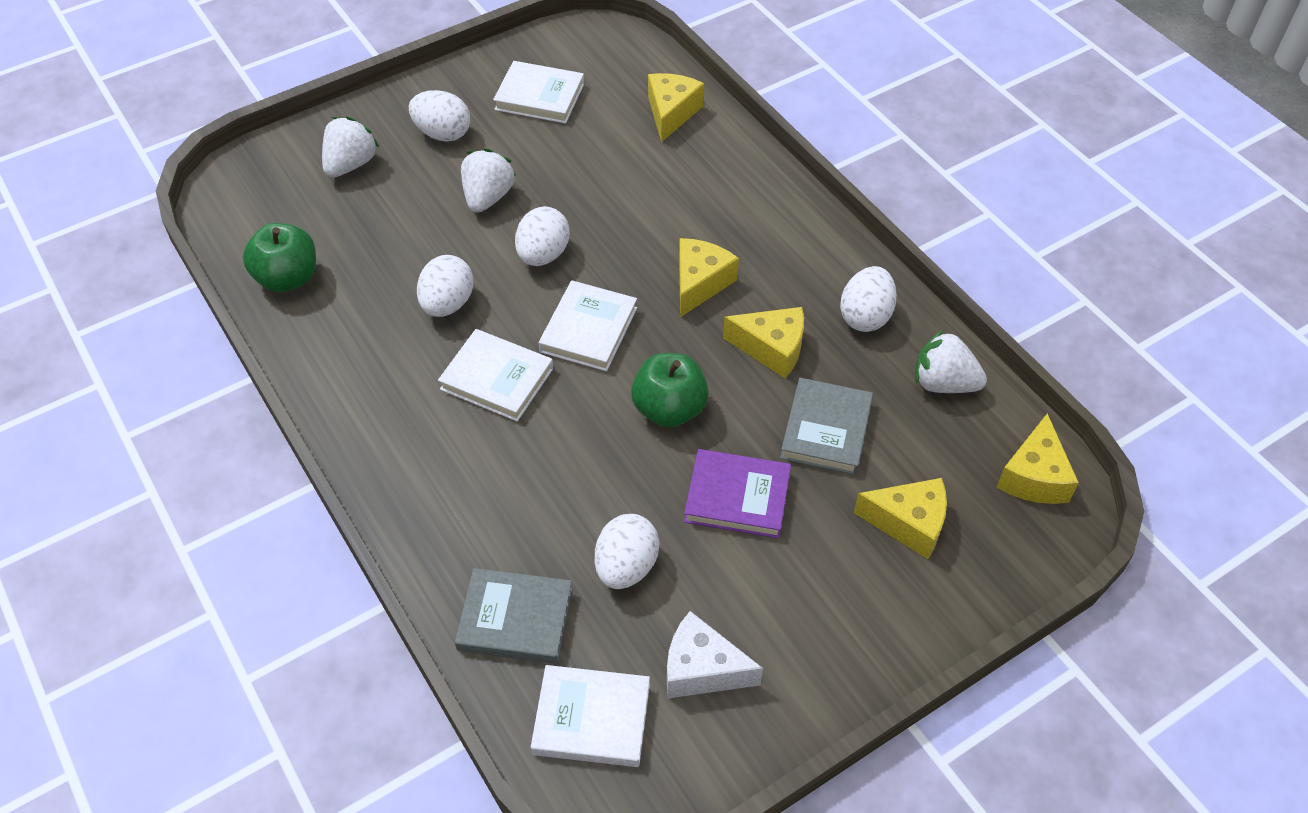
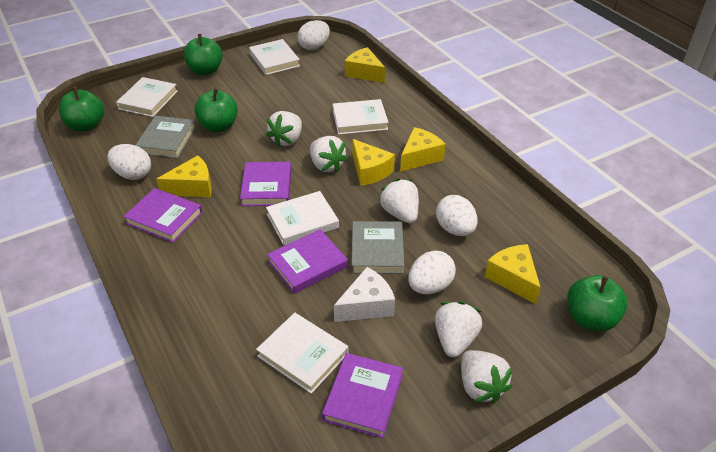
green apple: 2 -> 4
purple book: 1 -> 4
white book: 4 -> 5
white egg: 5 -> 4
white strawberry: 3 -> 5

